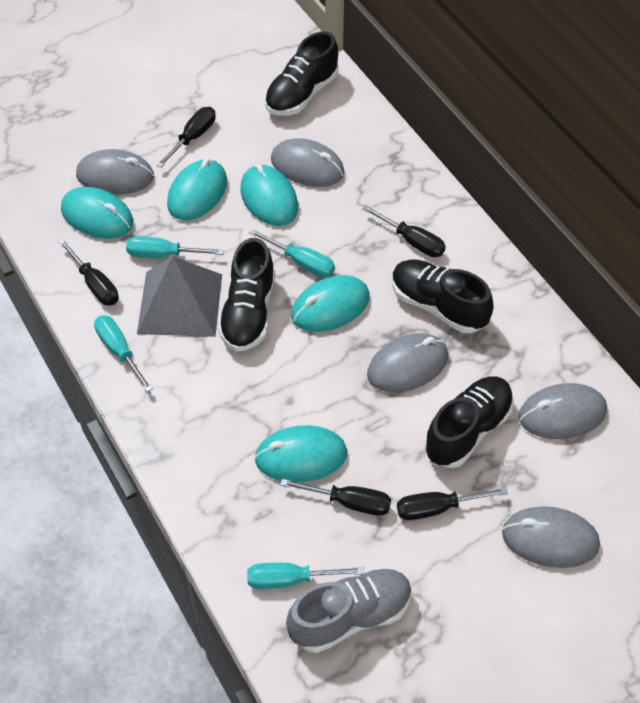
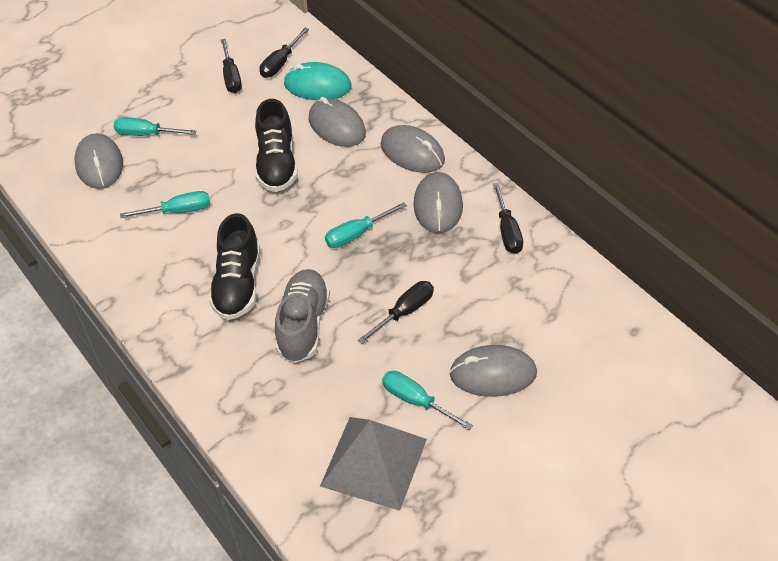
black screwdriver: 5 -> 4
black shoe: 4 -> 2
turquoise mouse: 5 -> 1

